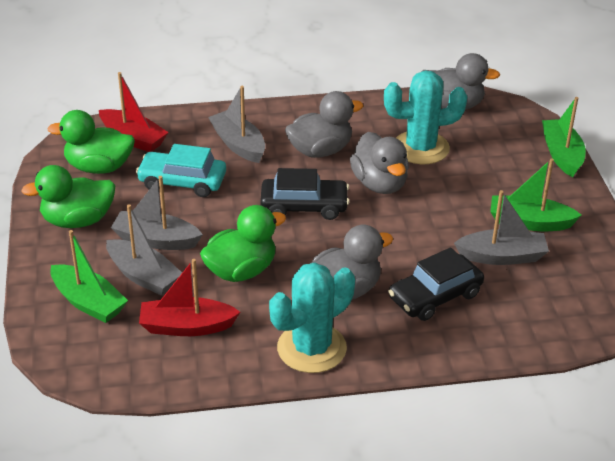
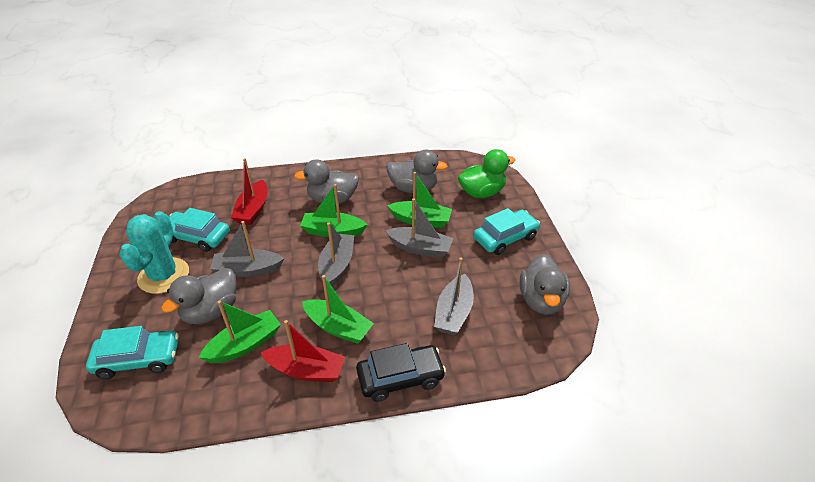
black car: 2 -> 1
green boat: 3 -> 4
green duck: 3 -> 1
turquoise cactus: 2 -> 1
turquoise car: 1 -> 3

